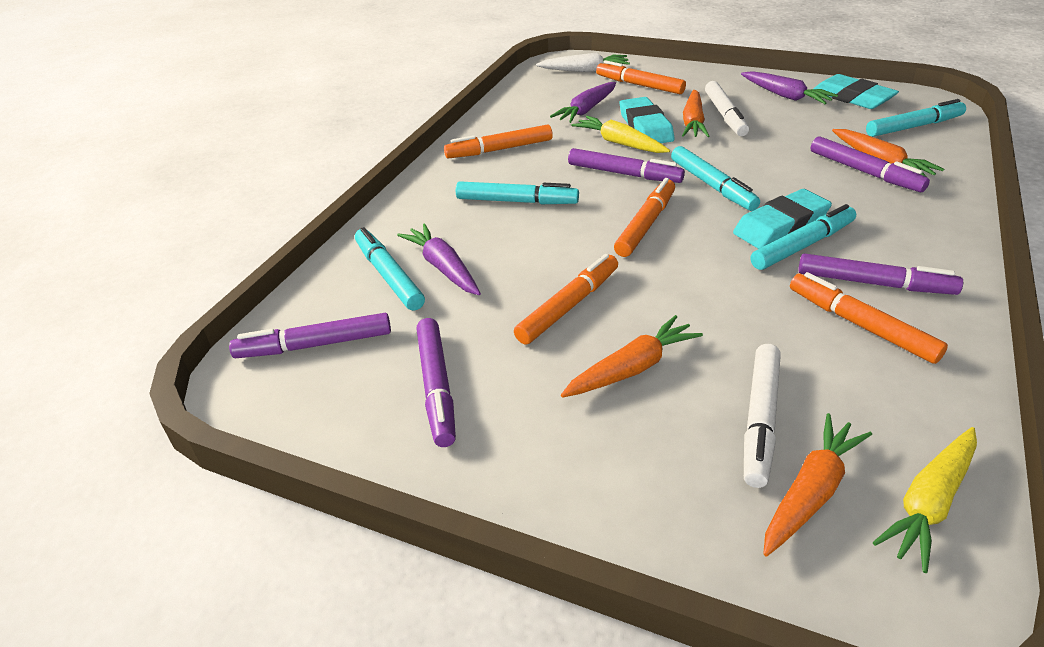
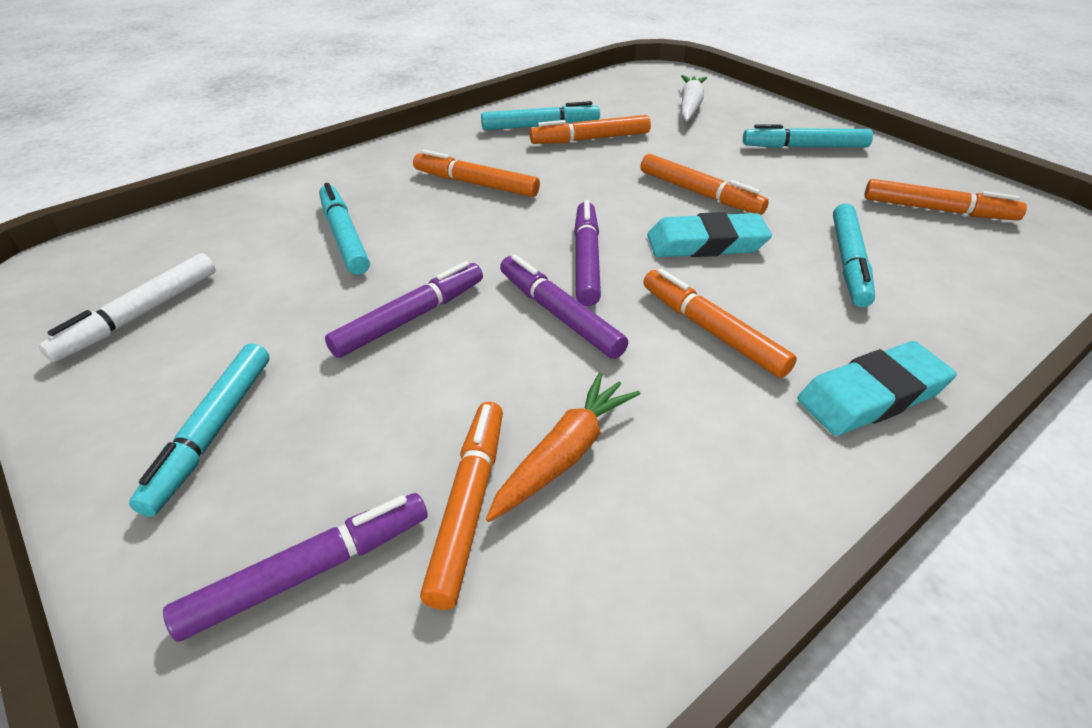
orange carrot: 4 -> 1
orange marker: 5 -> 6
purple carrot: 3 -> 0
purple marker: 5 -> 4
turquoise eraser: 3 -> 2
white marker: 2 -> 1
yellow carrot: 2 -> 0

